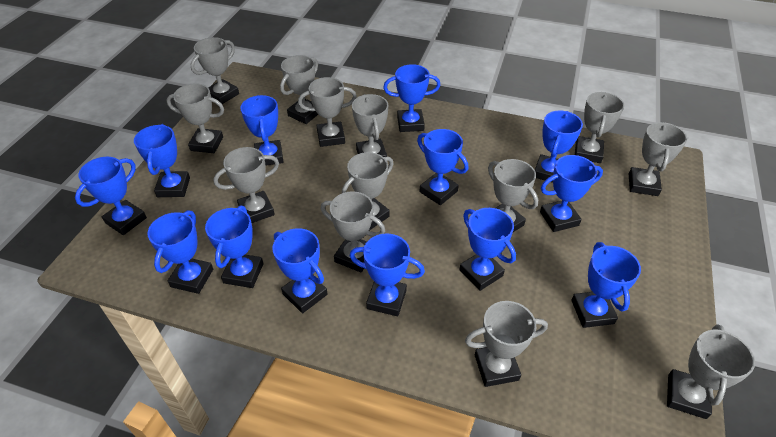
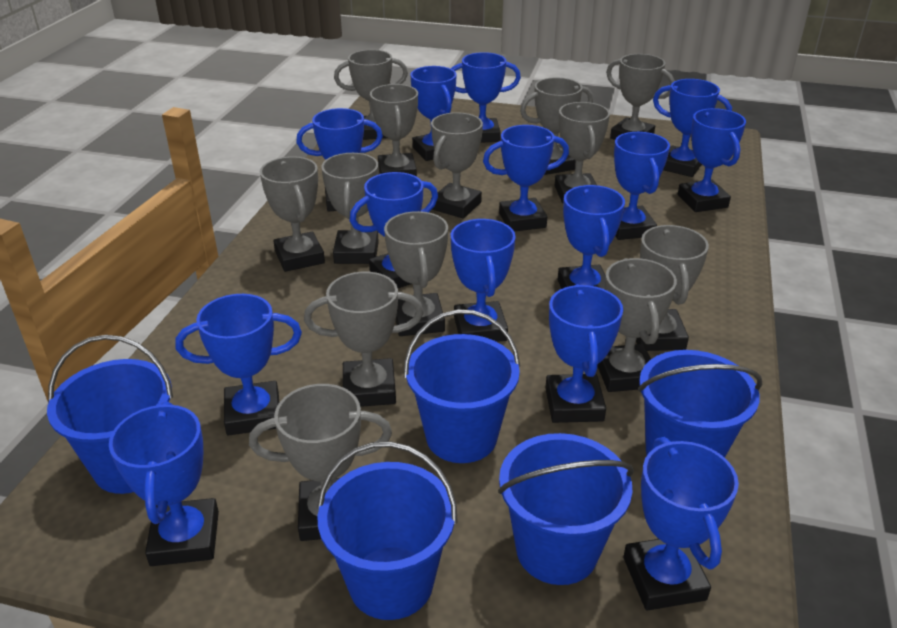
blue bucket: 0 -> 5
blue trophy: 13 -> 14

